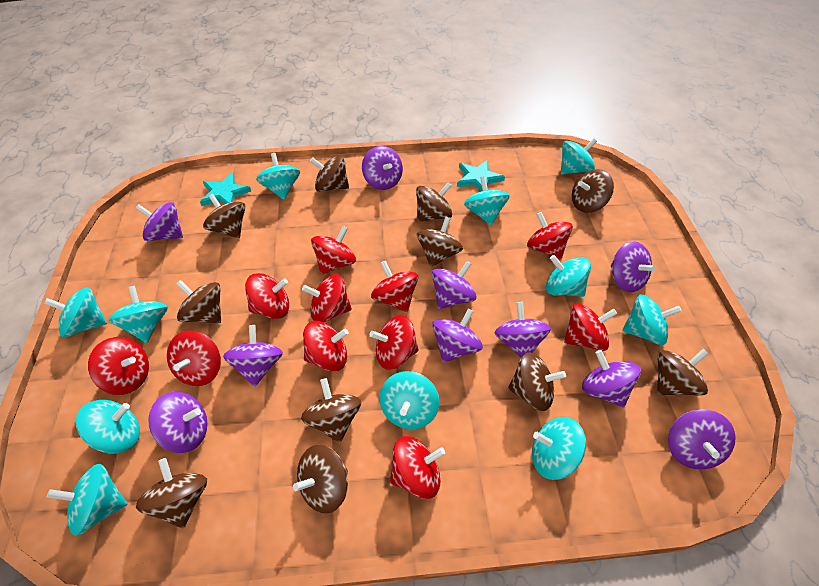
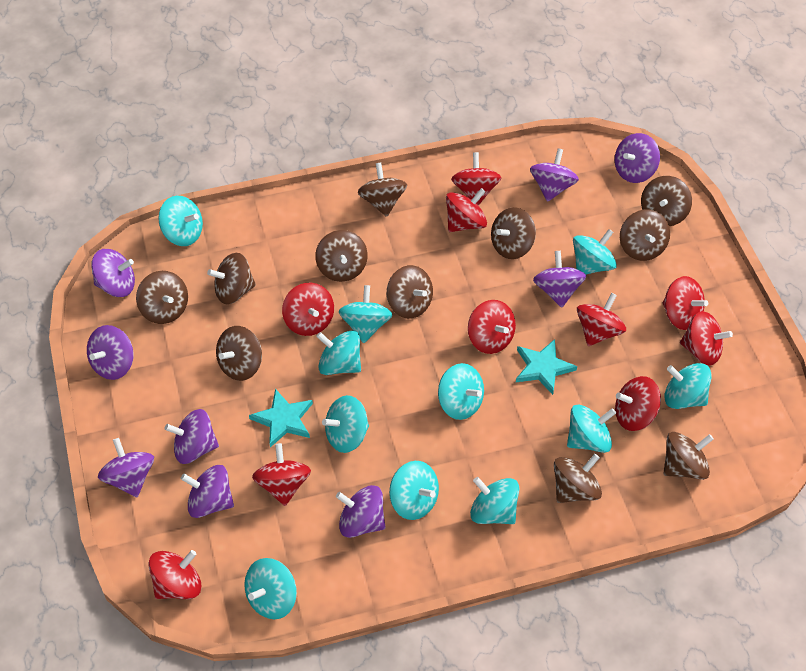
purple spinning top: 10 -> 9
red spinning top: 11 -> 10

